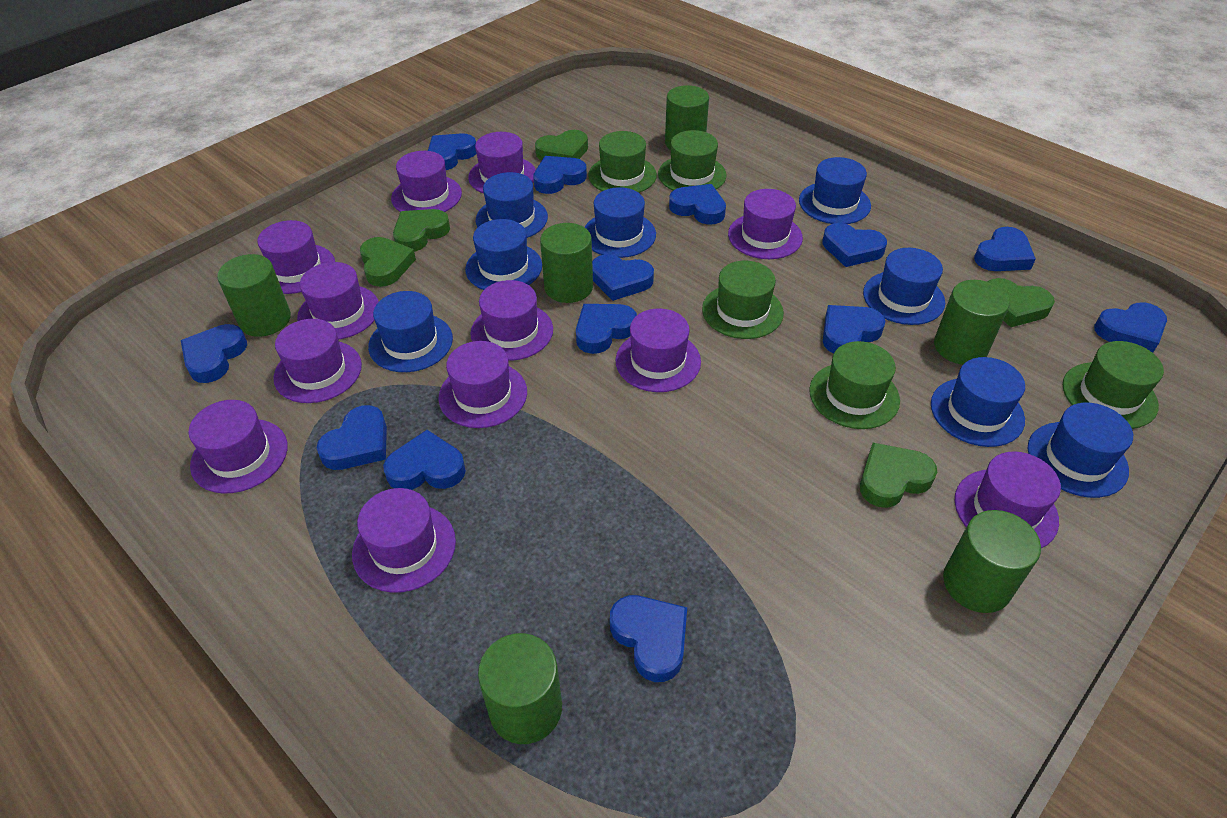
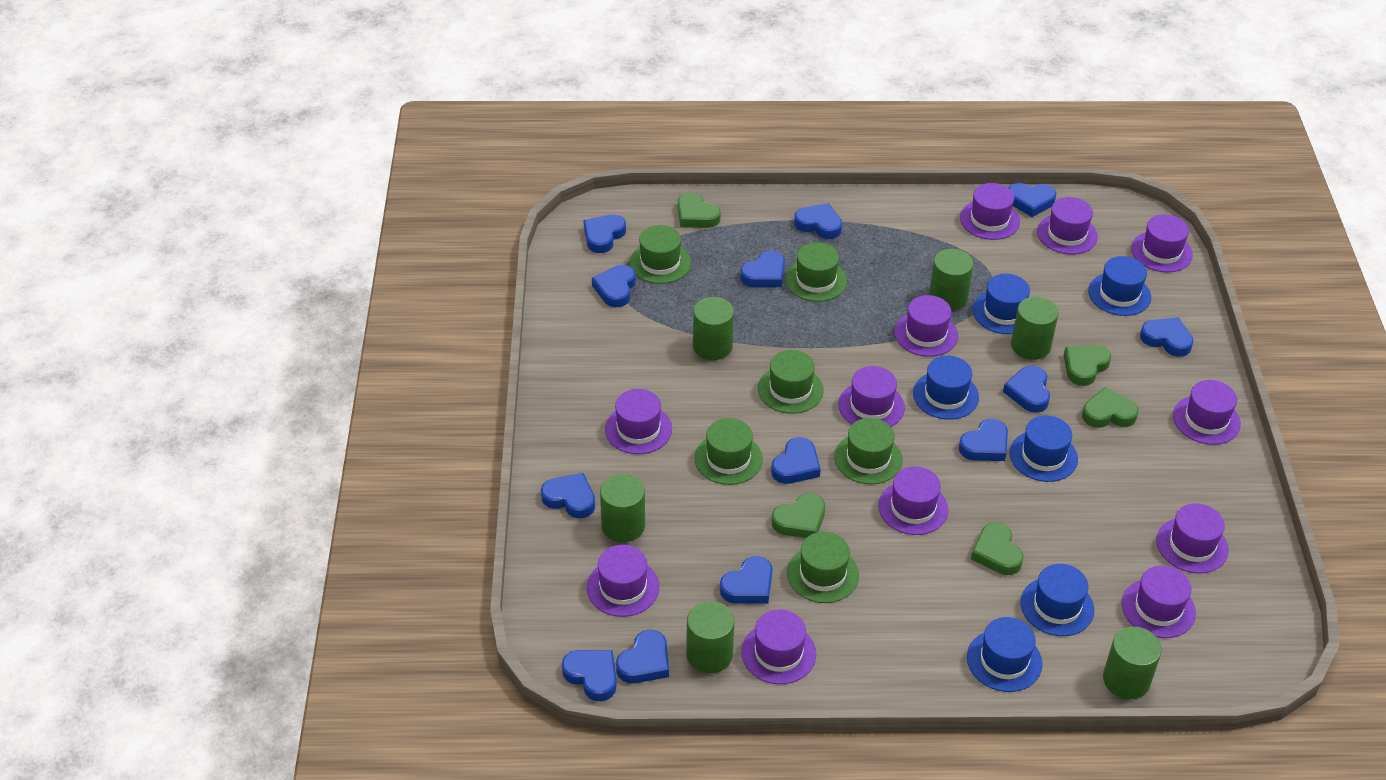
blue hat: 8 -> 6
green hat: 5 -> 6

